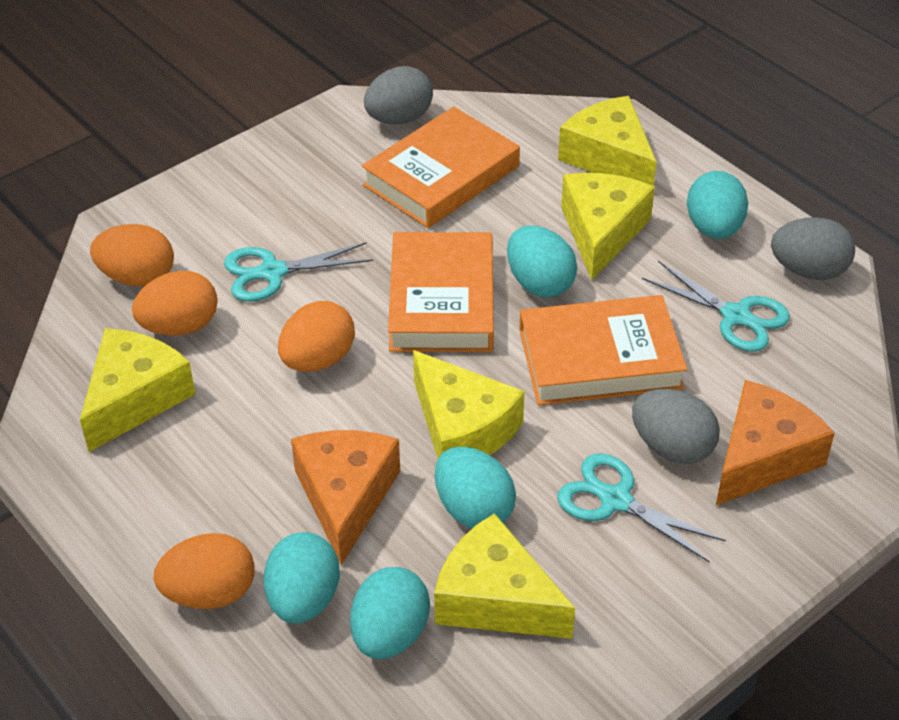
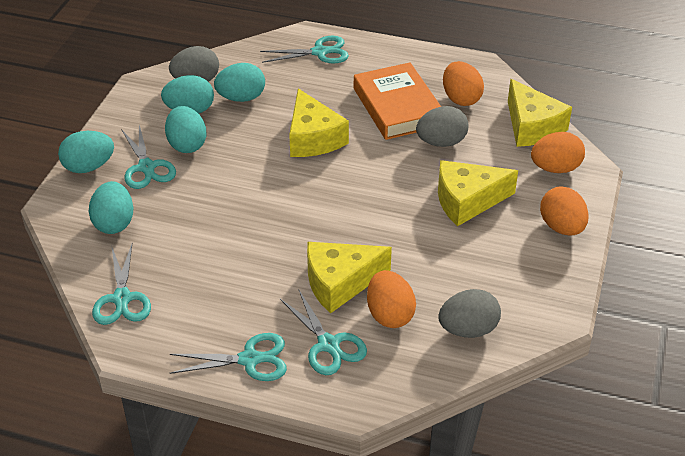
orange book: 3 -> 1
orange cheese: 2 -> 0
turquoise scissors: 3 -> 5
yellow cheese: 5 -> 4

